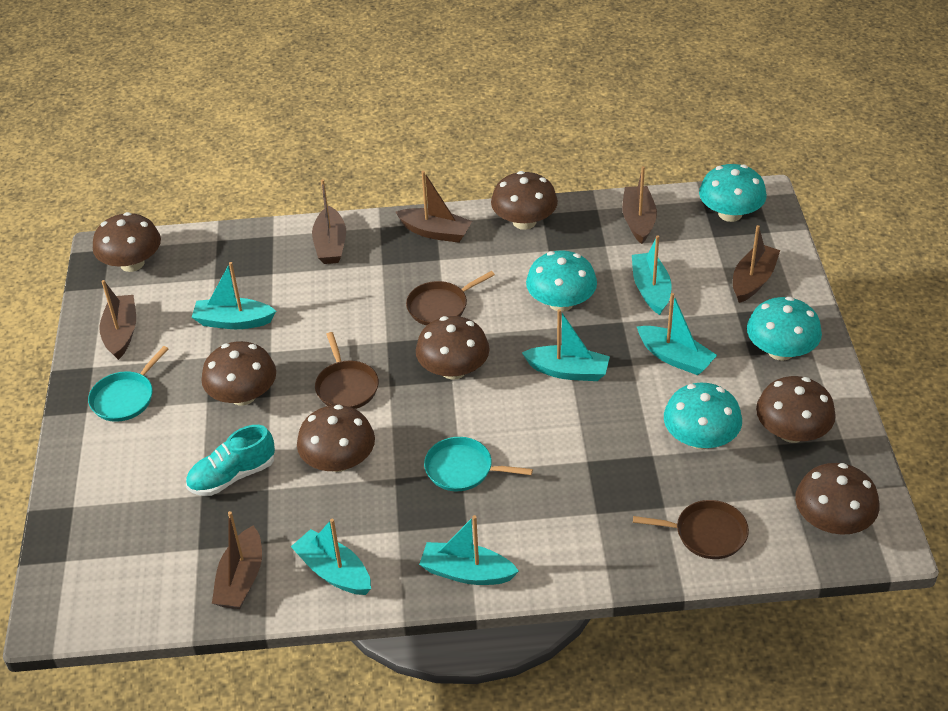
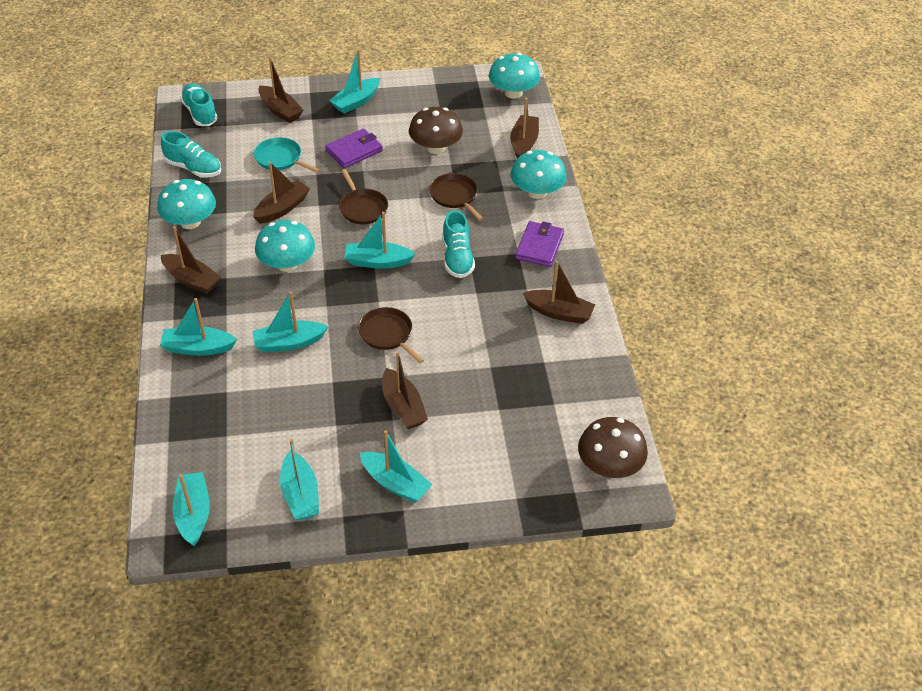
brown mushroom: 7 -> 2
purple wallet: 0 -> 2
turquoise boat: 6 -> 7
turquoise pan: 2 -> 1
turquoise shoe: 1 -> 3

